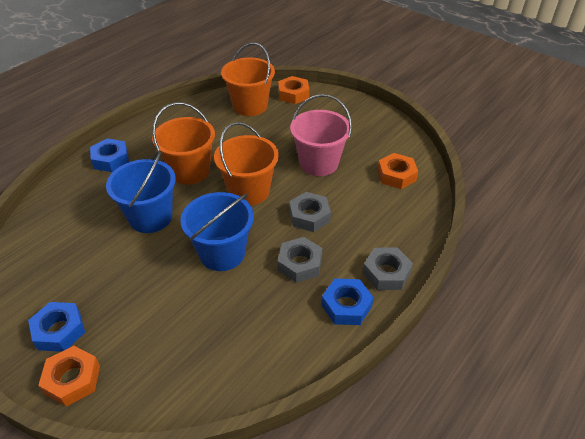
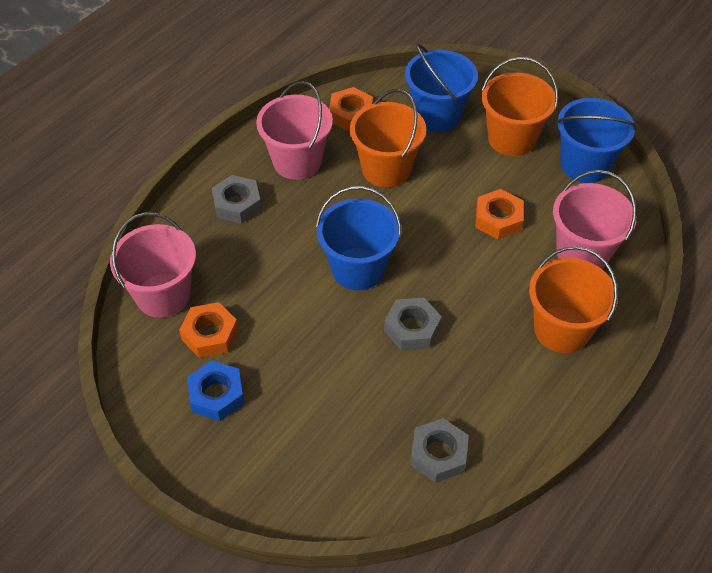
blue bucket: 2 -> 3
blue nut: 3 -> 1
pink bucket: 1 -> 3

